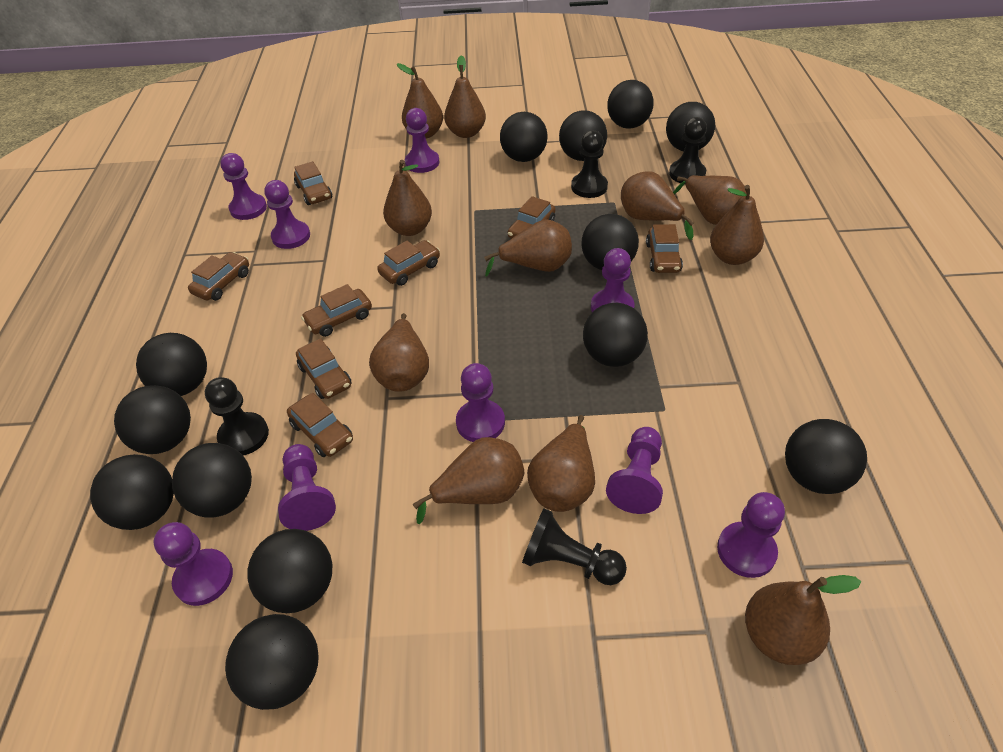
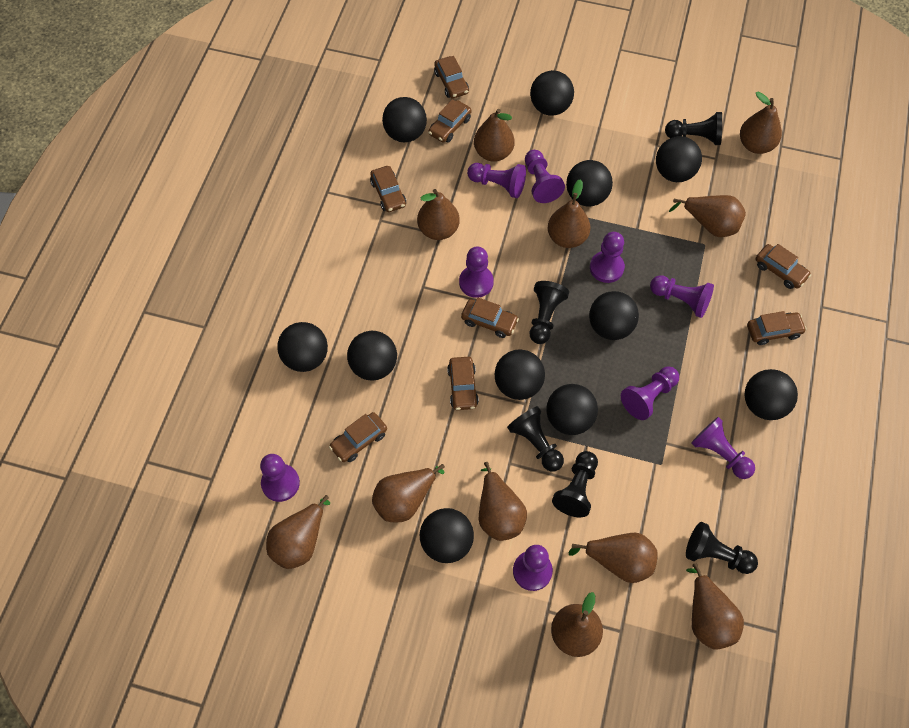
black ball: 13 -> 11
black pawn: 4 -> 5

